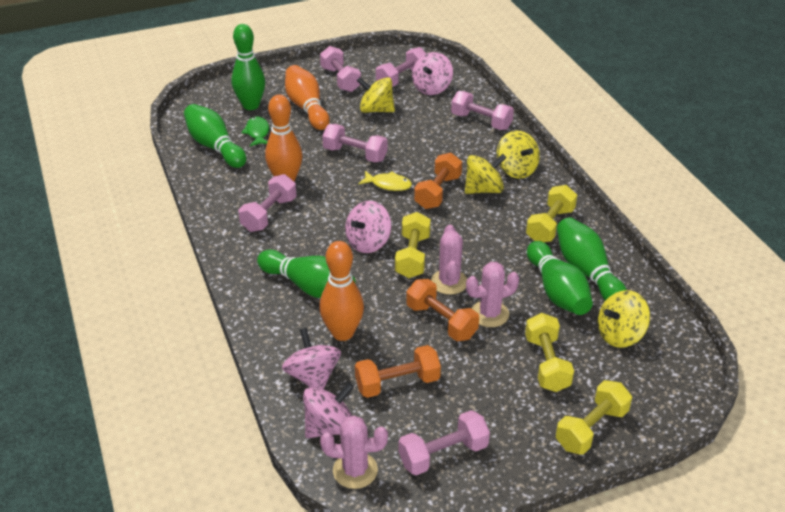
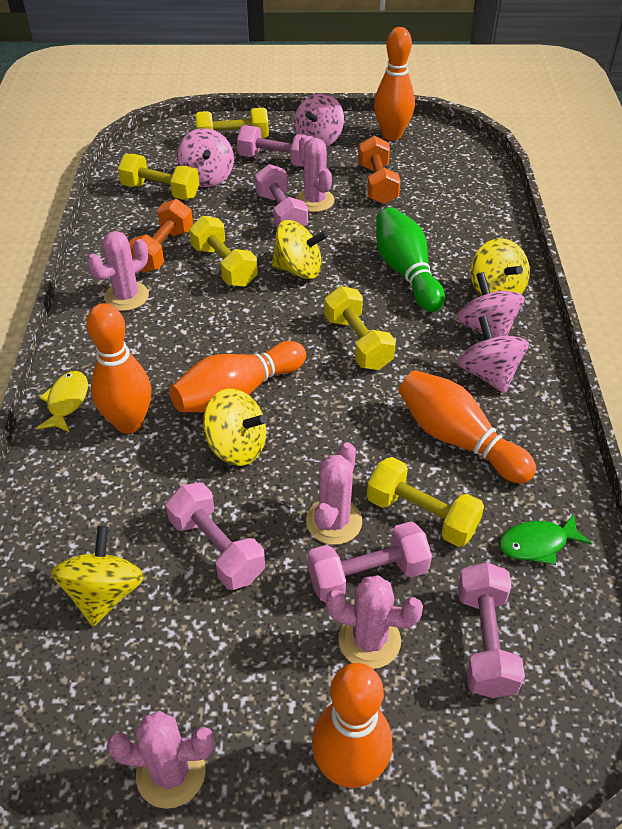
green bowling pin: 5 -> 1
orange bowling pin: 3 -> 5
orange dumbbell: 3 -> 2
pink cactus: 3 -> 5
pink dumbbell: 6 -> 5
yellow dumbbell: 4 -> 5

